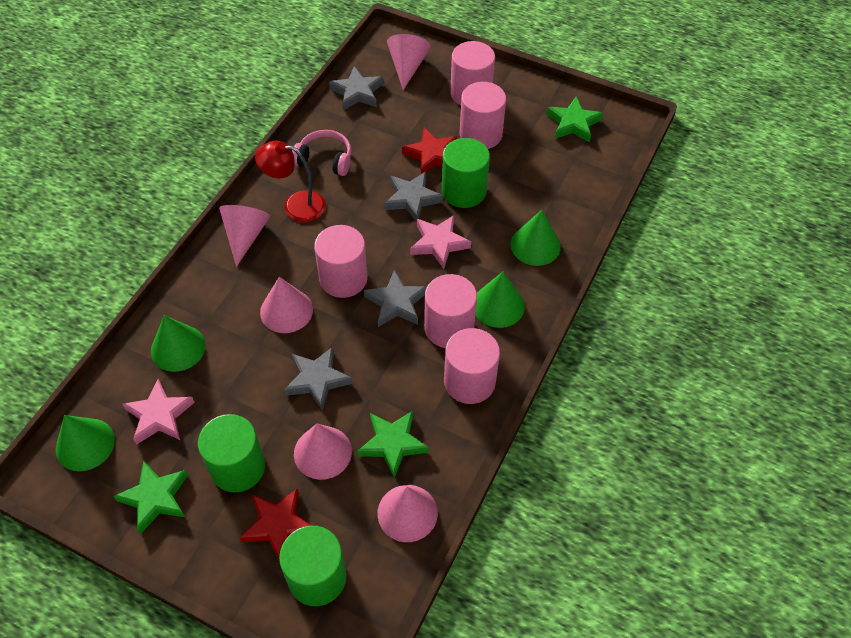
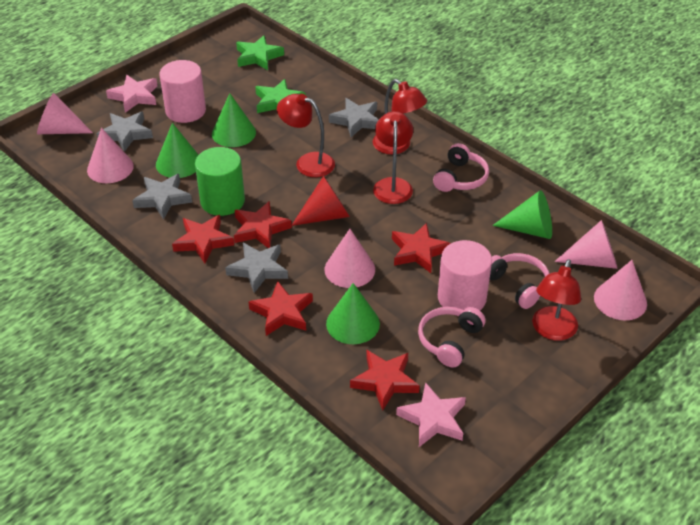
green cylinder: 3 -> 1
green star: 3 -> 2
pink cylinder: 5 -> 2
pink headphones: 1 -> 3
red cone: 0 -> 1
red lamp: 1 -> 4
red star: 2 -> 5

